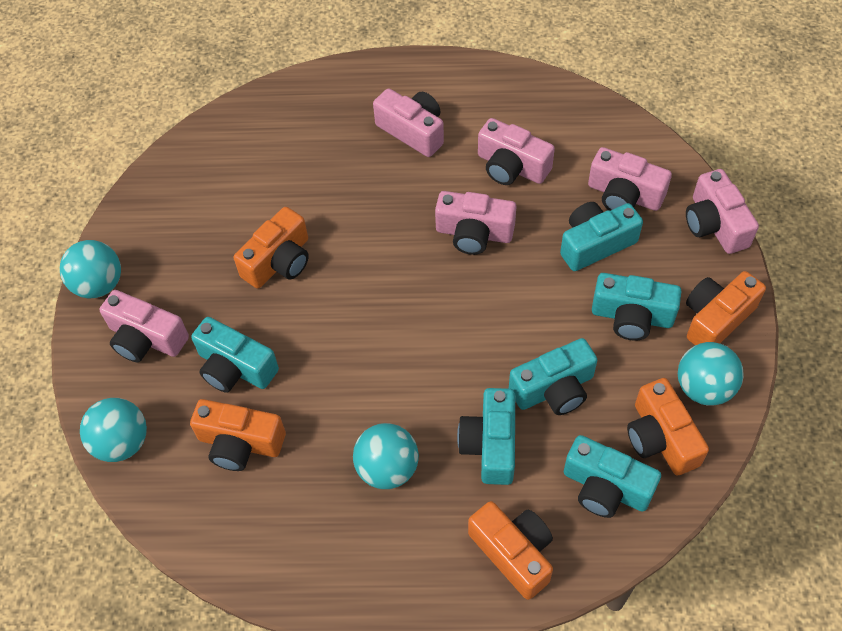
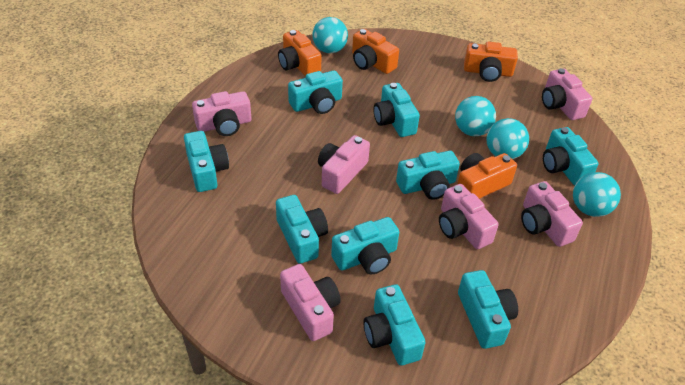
orange camera: 5 -> 4
turquoise camera: 6 -> 9

